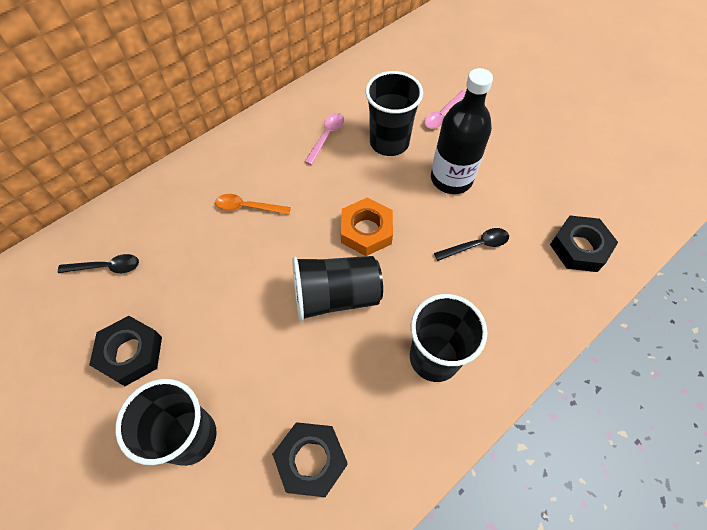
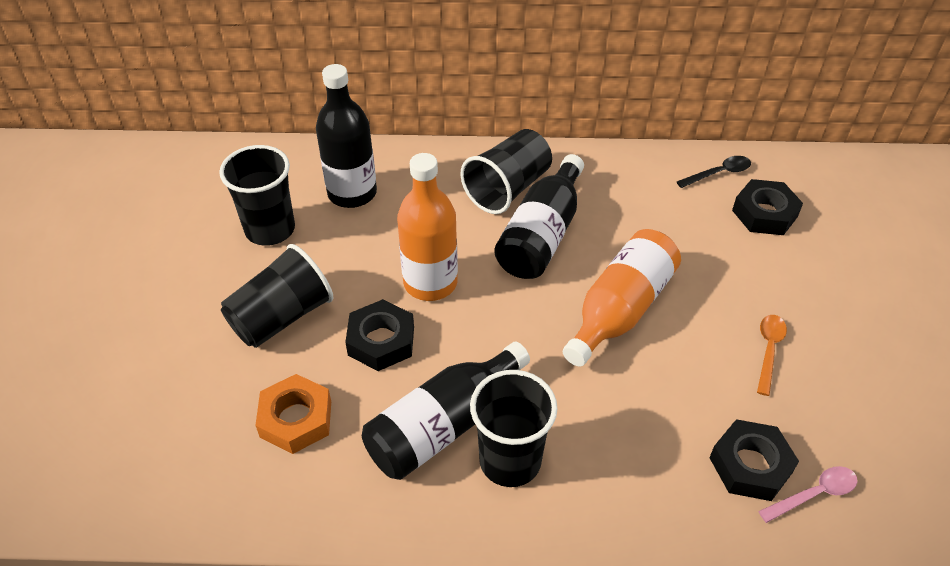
black bottle: 1 -> 3
black spoon: 2 -> 1
orange bottle: 0 -> 2
pink spoon: 2 -> 1

